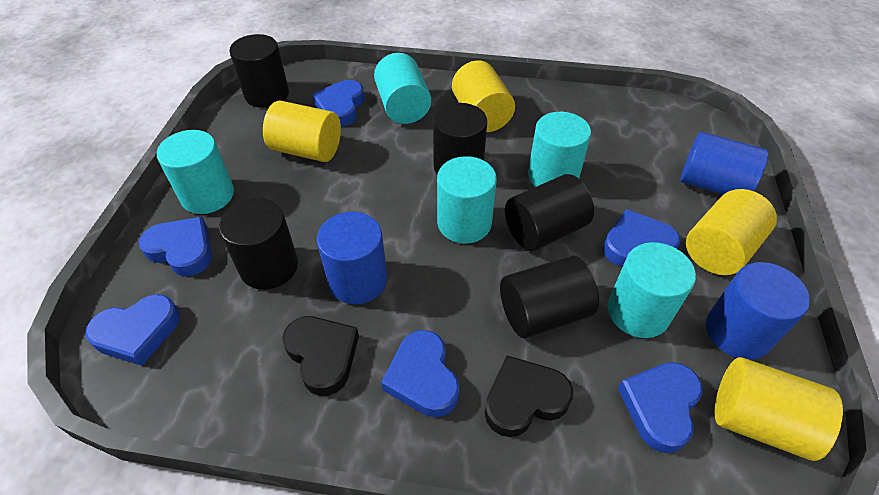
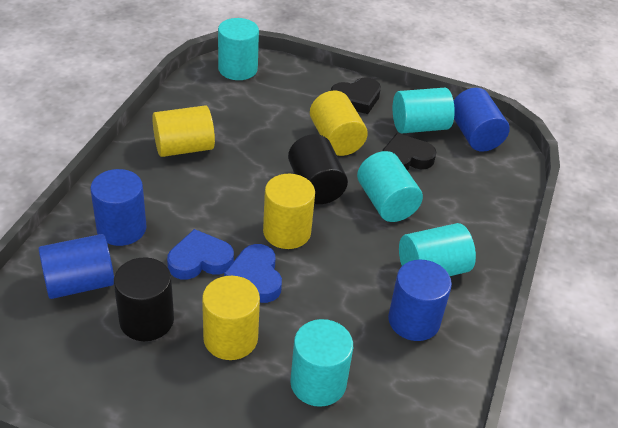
black cylinder: 5 -> 2
blue cylinder: 3 -> 4
blue heart: 6 -> 2

